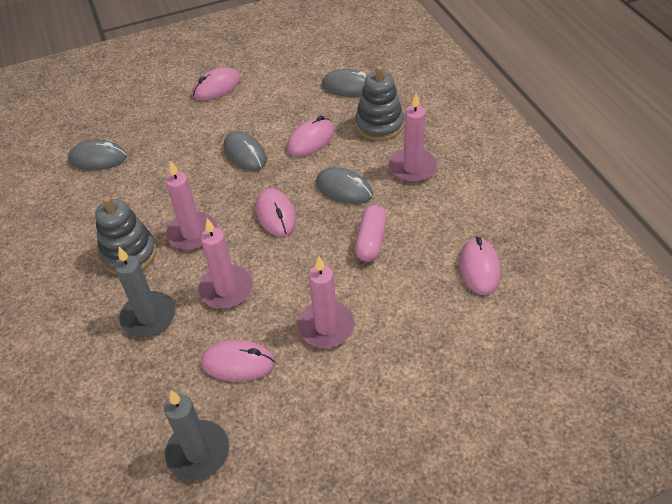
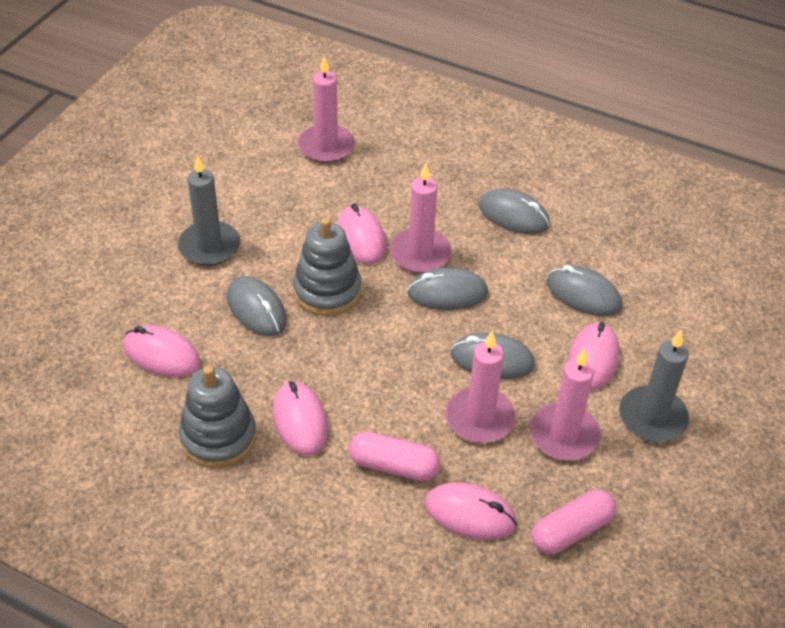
grey mouse: 4 -> 5
pink capsule: 1 -> 2

